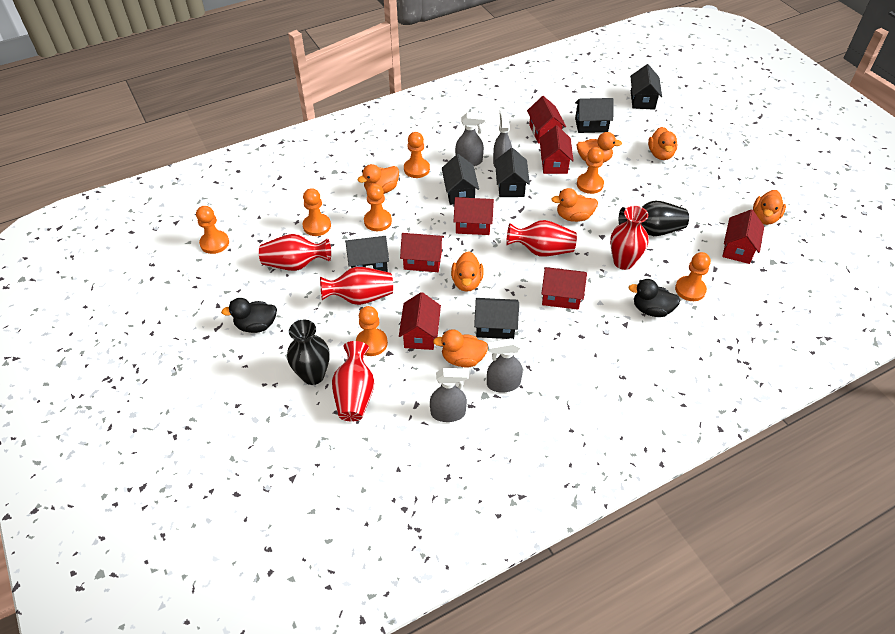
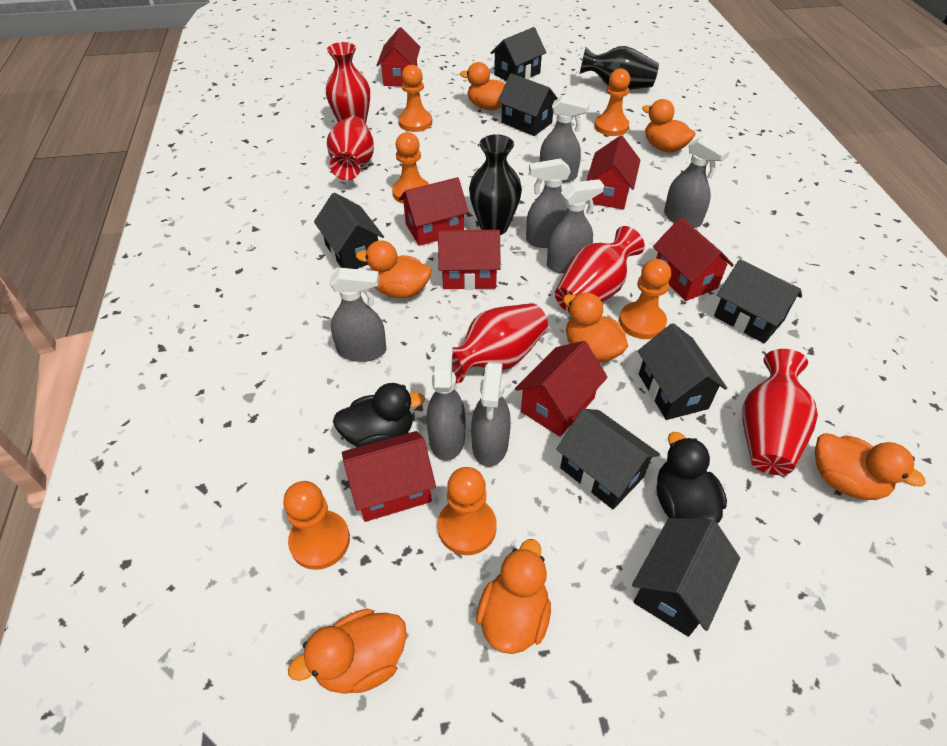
black house: 6 -> 7
grey spray bottle: 4 -> 7
orange pawn: 7 -> 6

